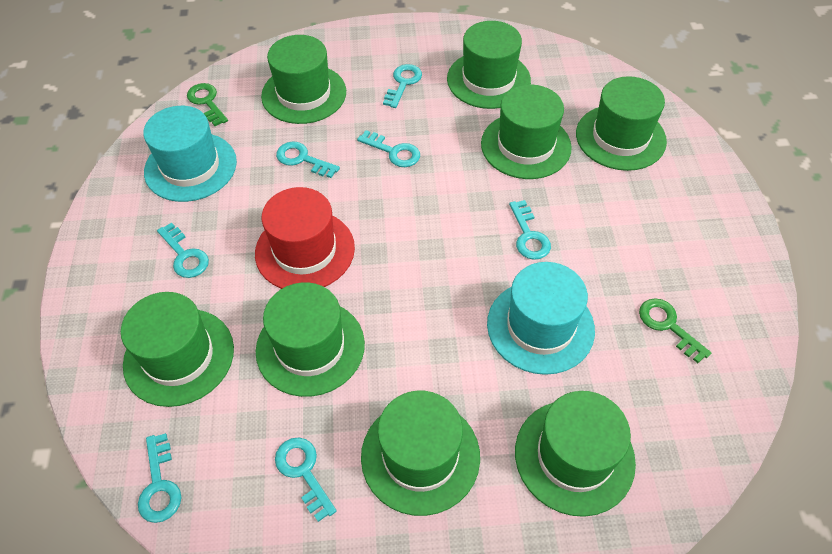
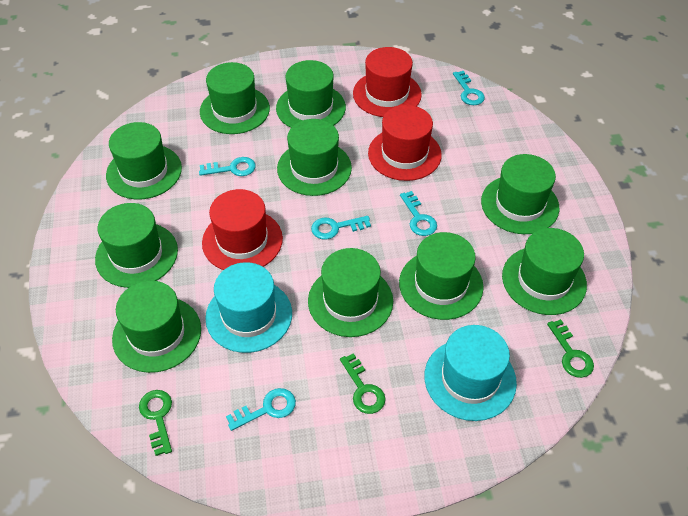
green hat: 8 -> 10
green key: 2 -> 3
red hat: 1 -> 3
turquoise key: 7 -> 5

